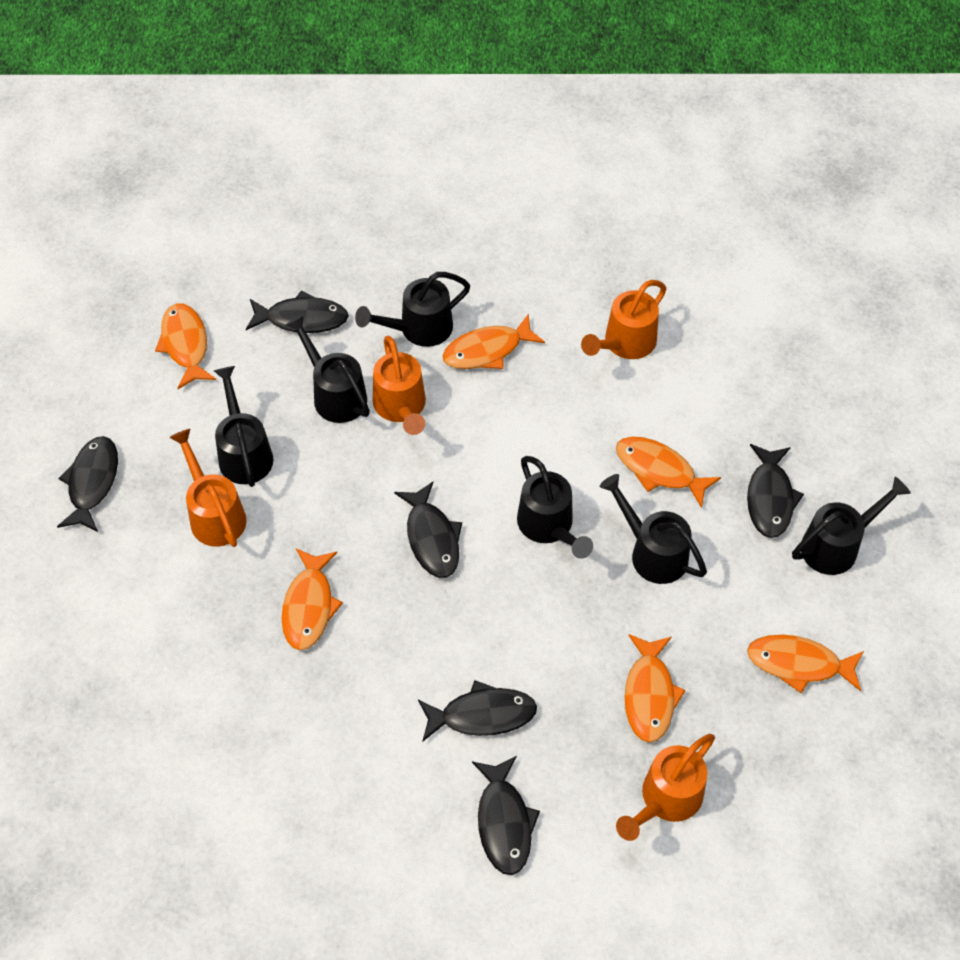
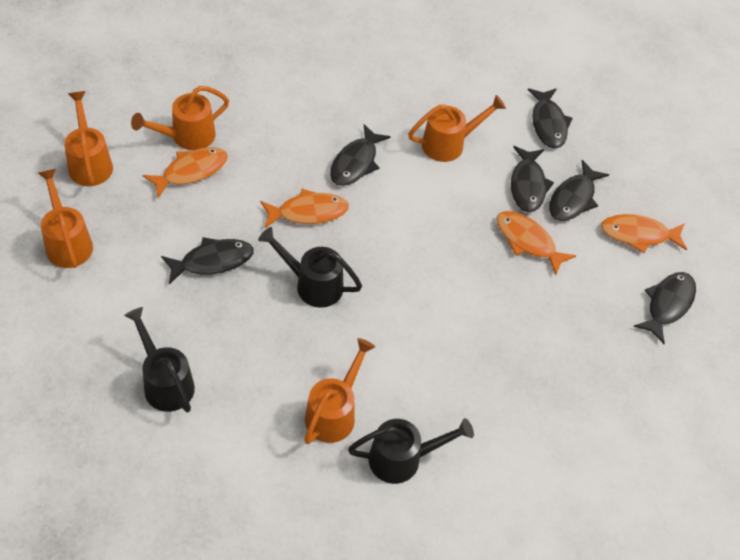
black watering can: 6 -> 3
orange fish: 6 -> 4
orange watering can: 4 -> 5

